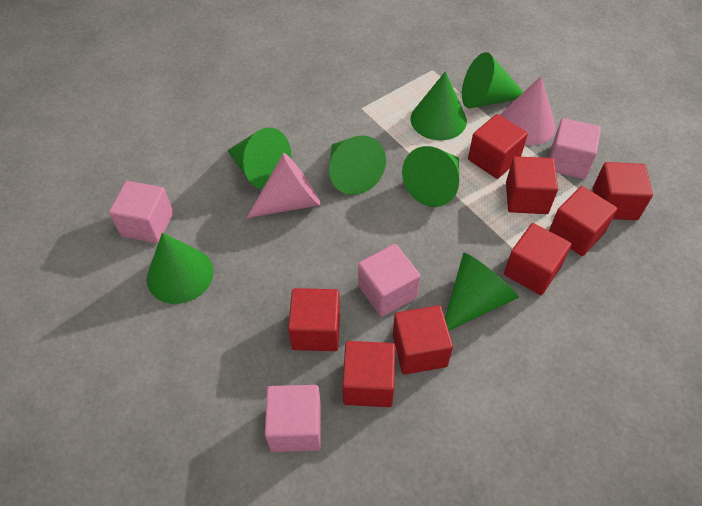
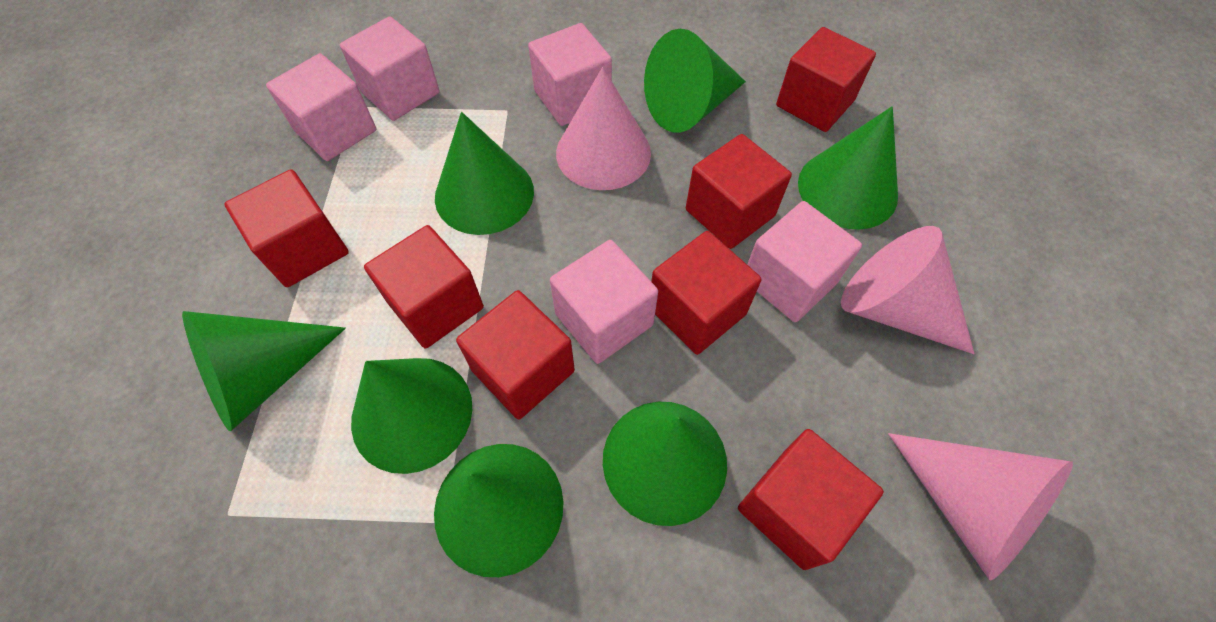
pink cone: 2 -> 3
pink cube: 4 -> 5
red cube: 8 -> 7

